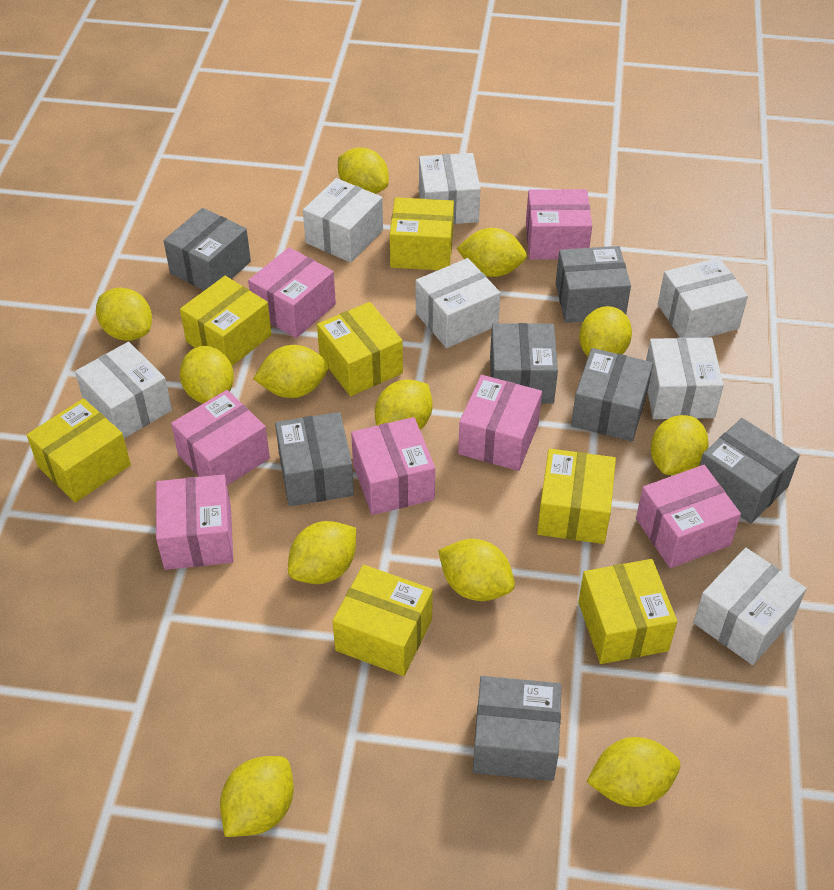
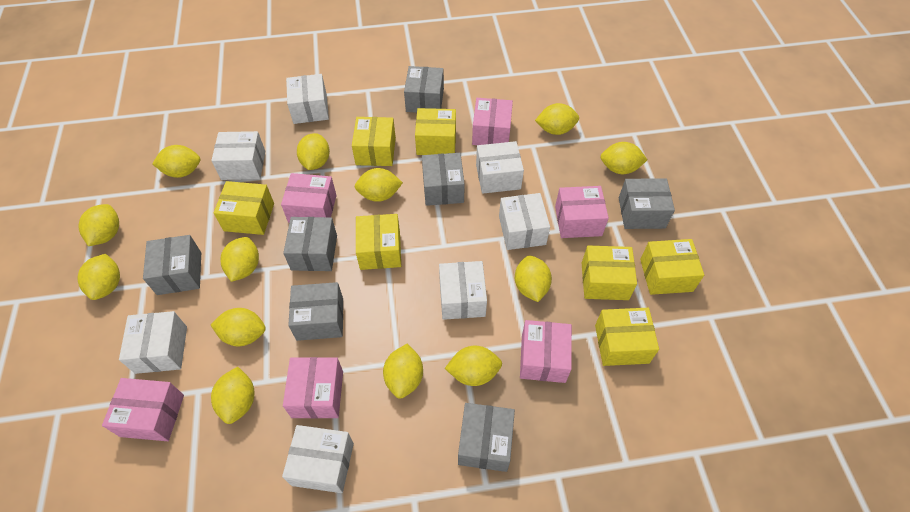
pink box: 7 -> 6
yellow lemon: 12 -> 13

